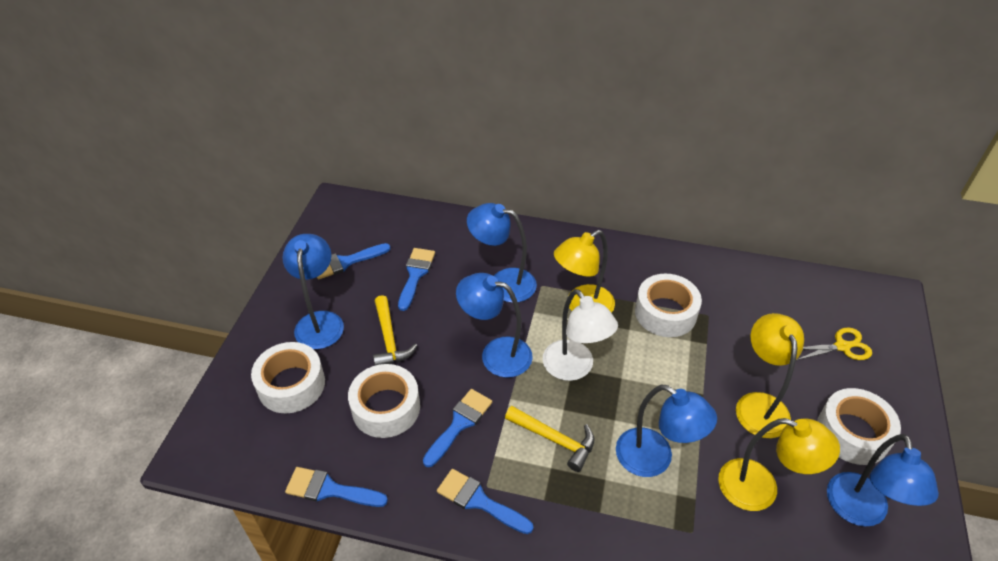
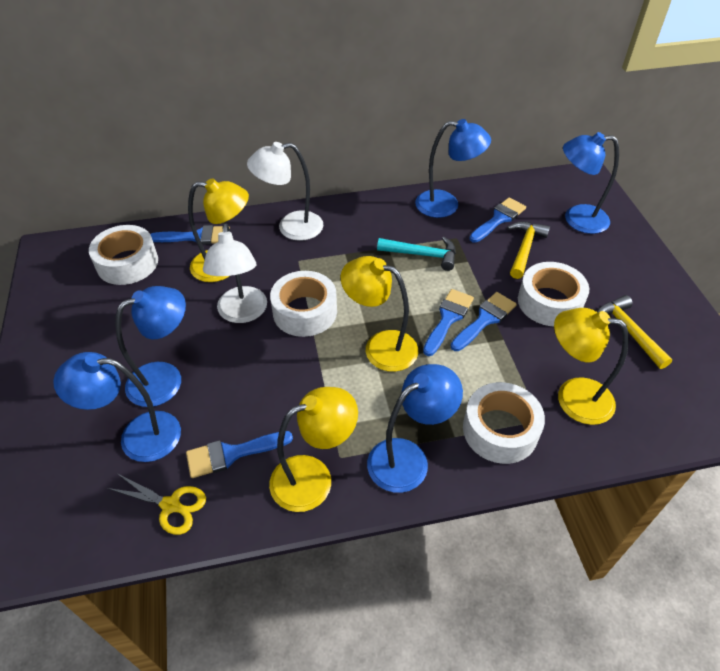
turquoise hammer: 0 -> 1
white lamp: 1 -> 2
yellow lamp: 3 -> 4

